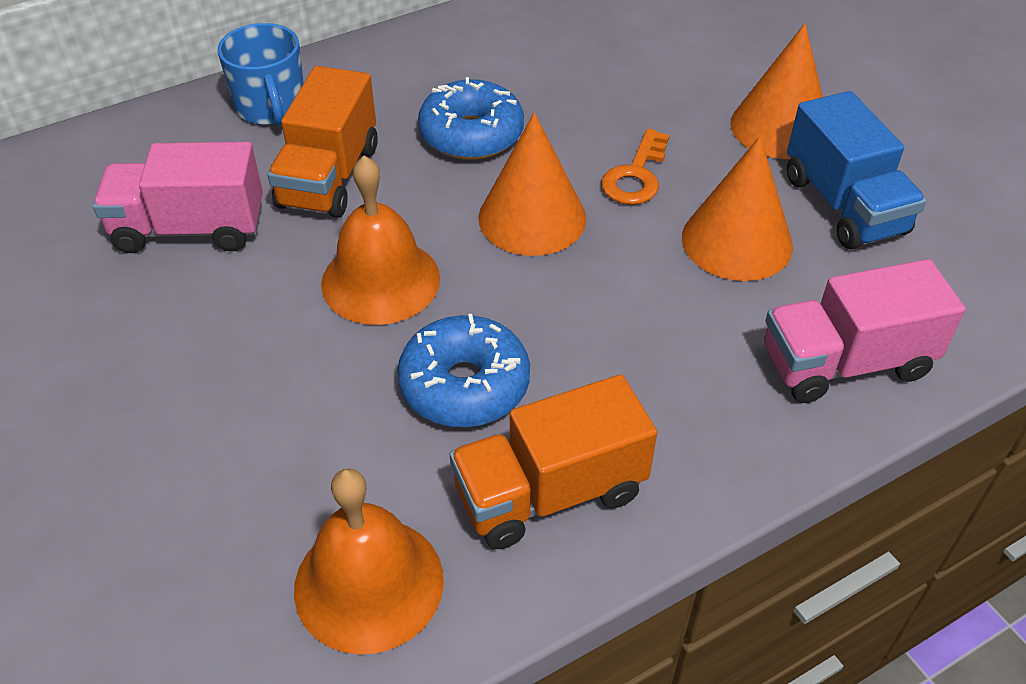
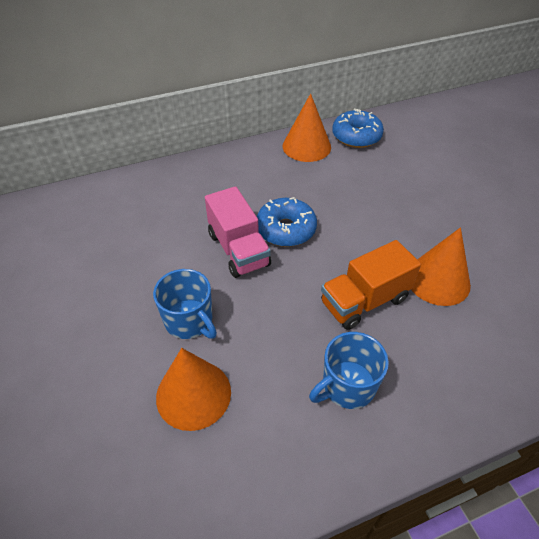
blue mug: 1 -> 2
blue truck: 1 -> 0
orange bell: 2 -> 0
orange key: 1 -> 0
orange truck: 2 -> 1
pink truck: 2 -> 1

